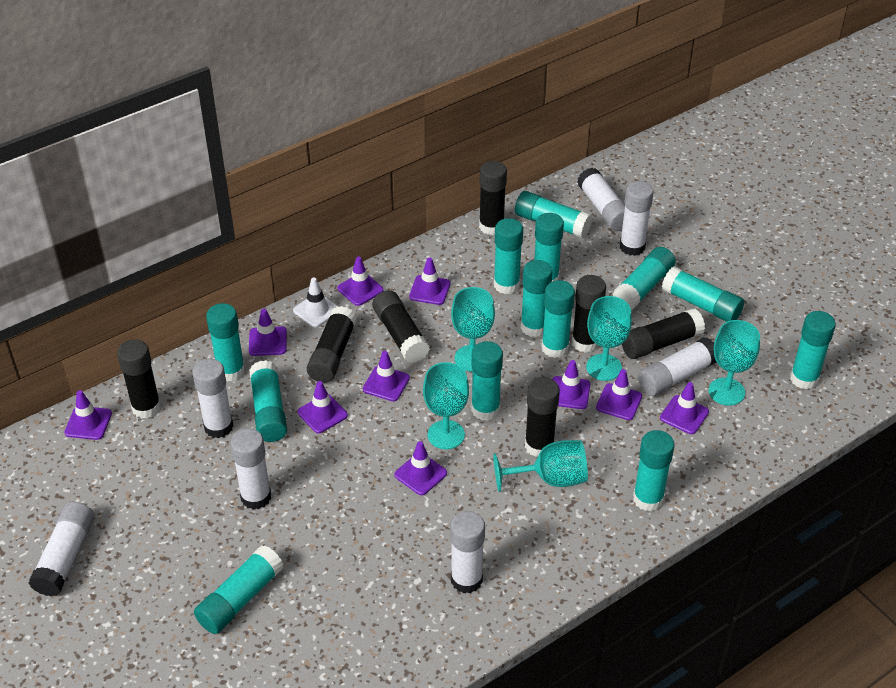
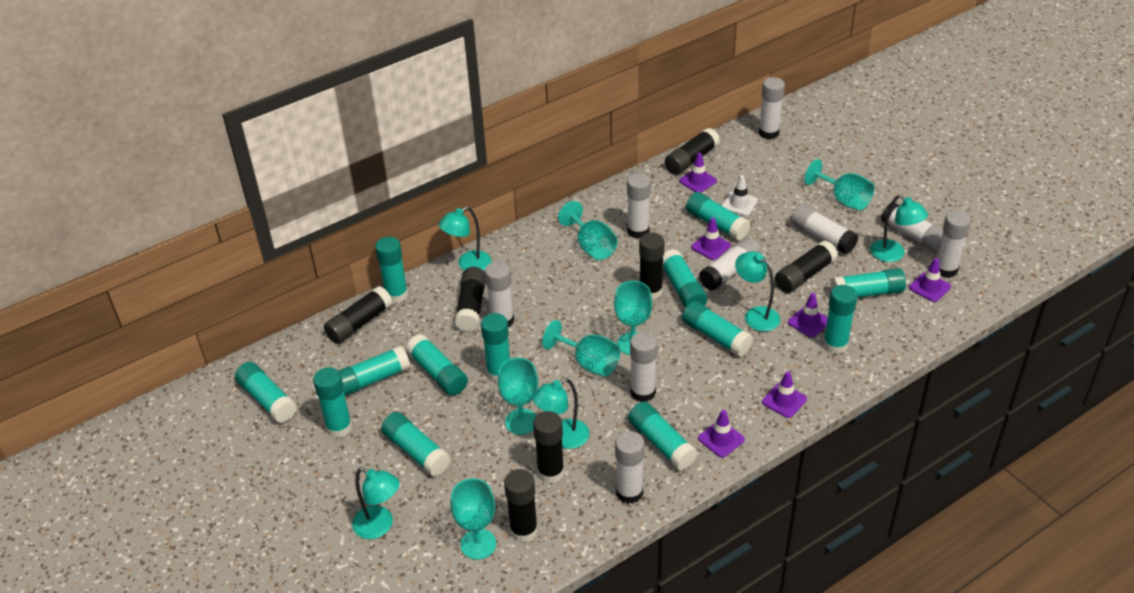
purple traffic cone: 10 -> 6
turquoise goblet: 5 -> 6
turquoise lamp: 0 -> 5
white glue stick: 7 -> 9

